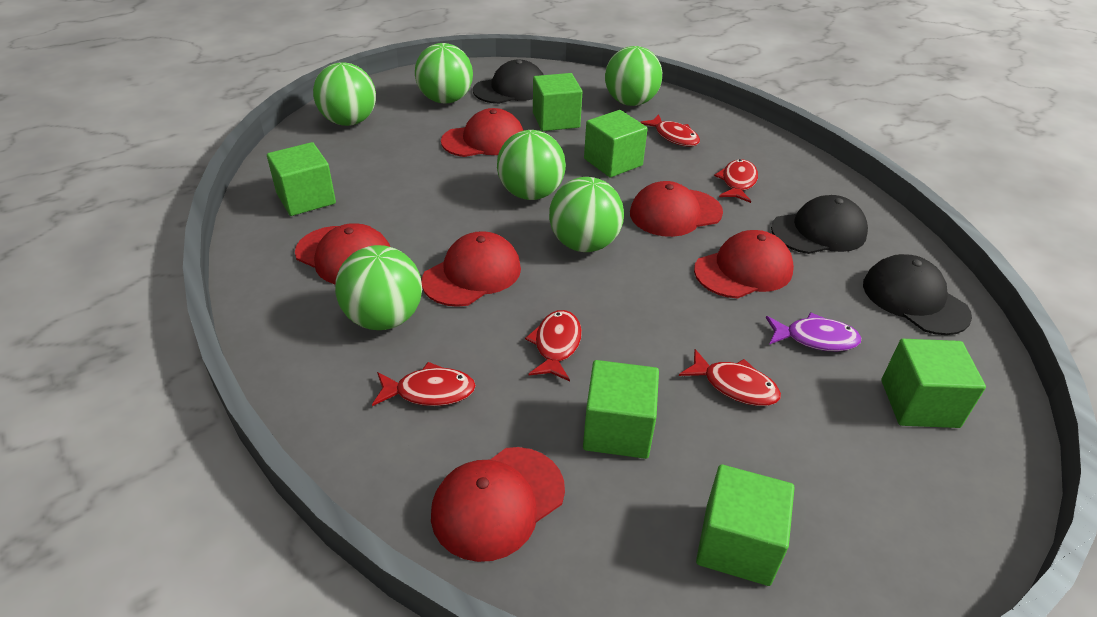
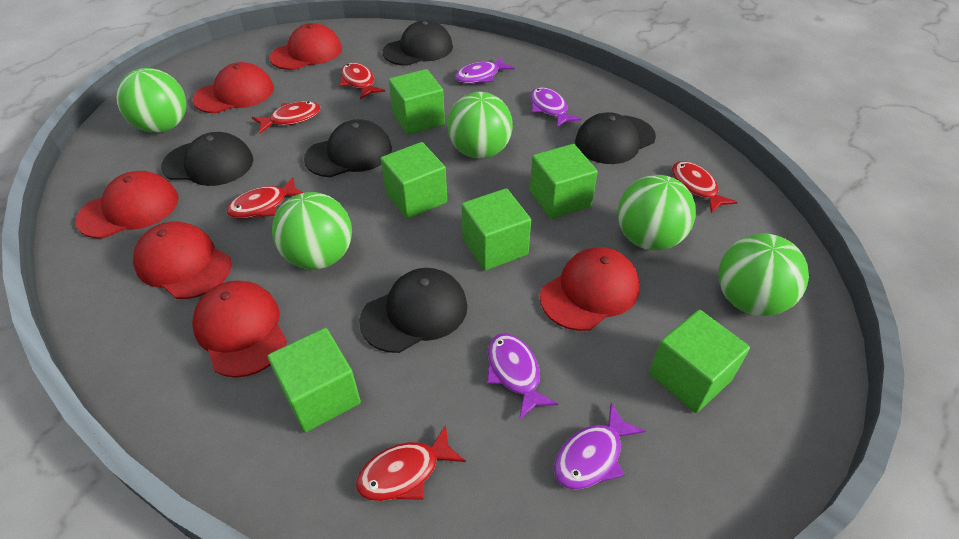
black cap: 3 -> 5
green ball: 6 -> 5
purple fish: 1 -> 4

